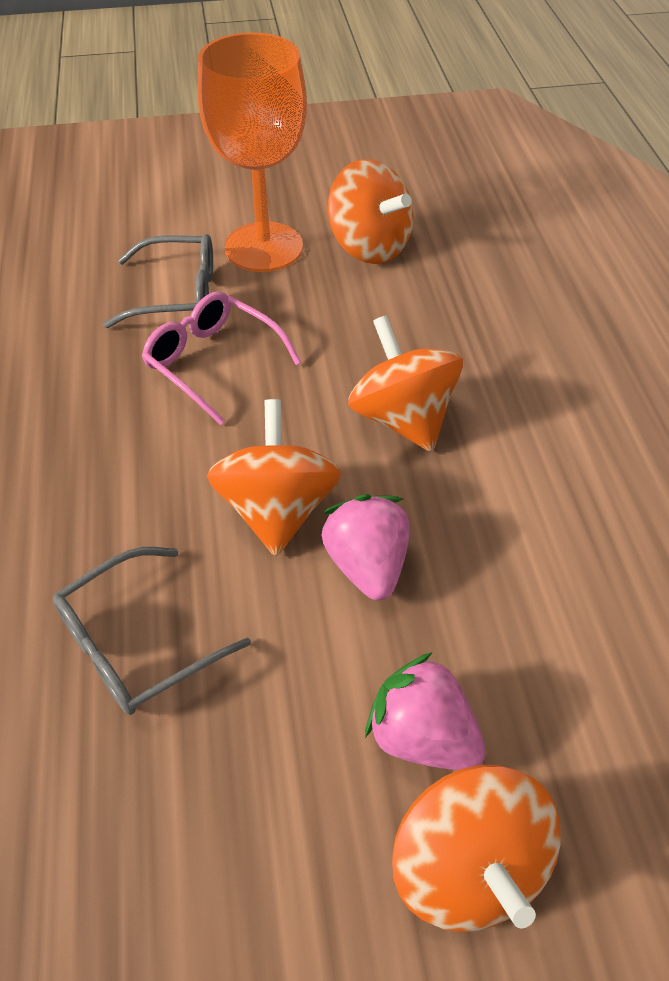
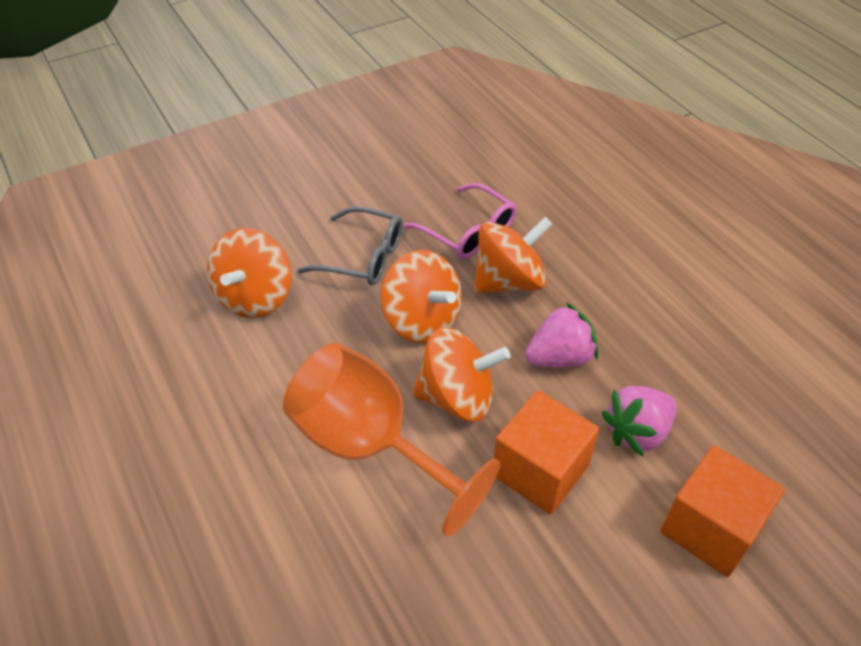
grey glasses: 2 -> 1
orange cube: 0 -> 2

